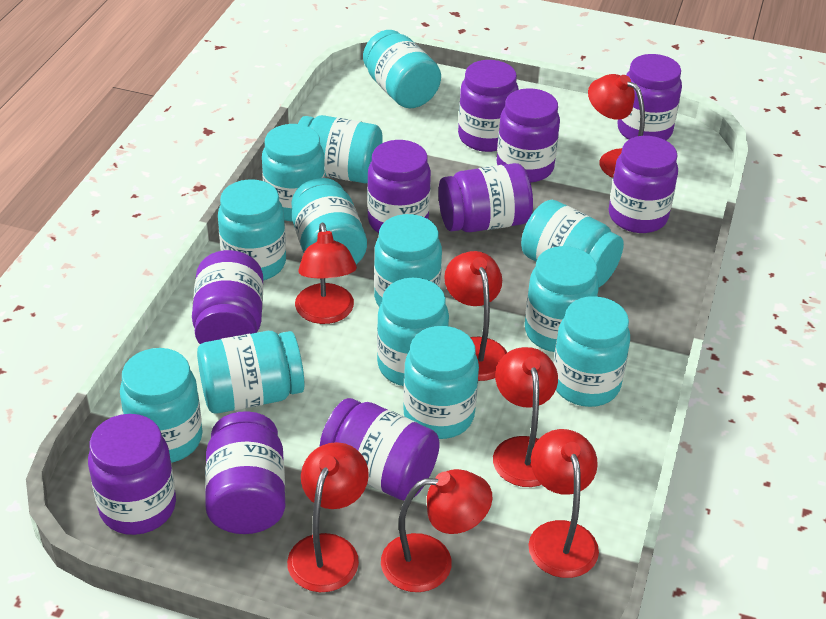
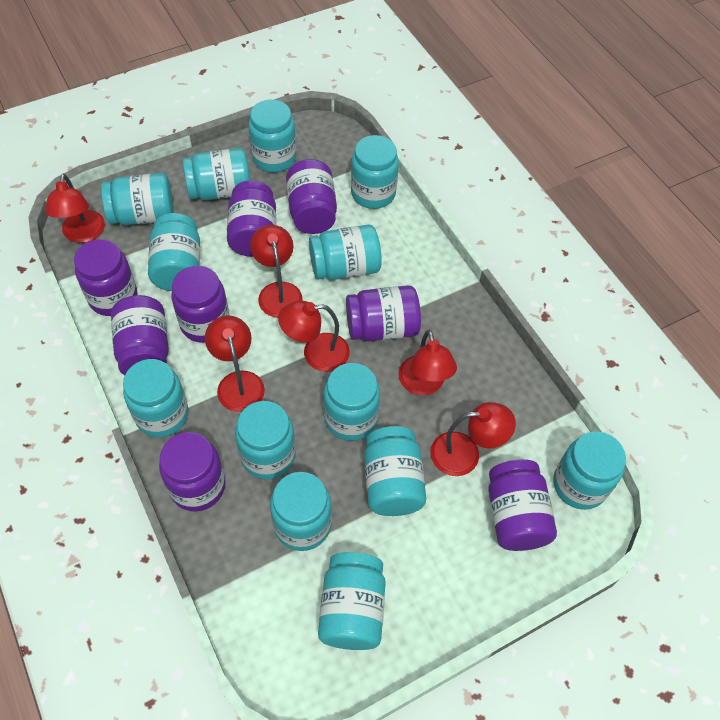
purple jar: 10 -> 8
red lamp: 7 -> 6

